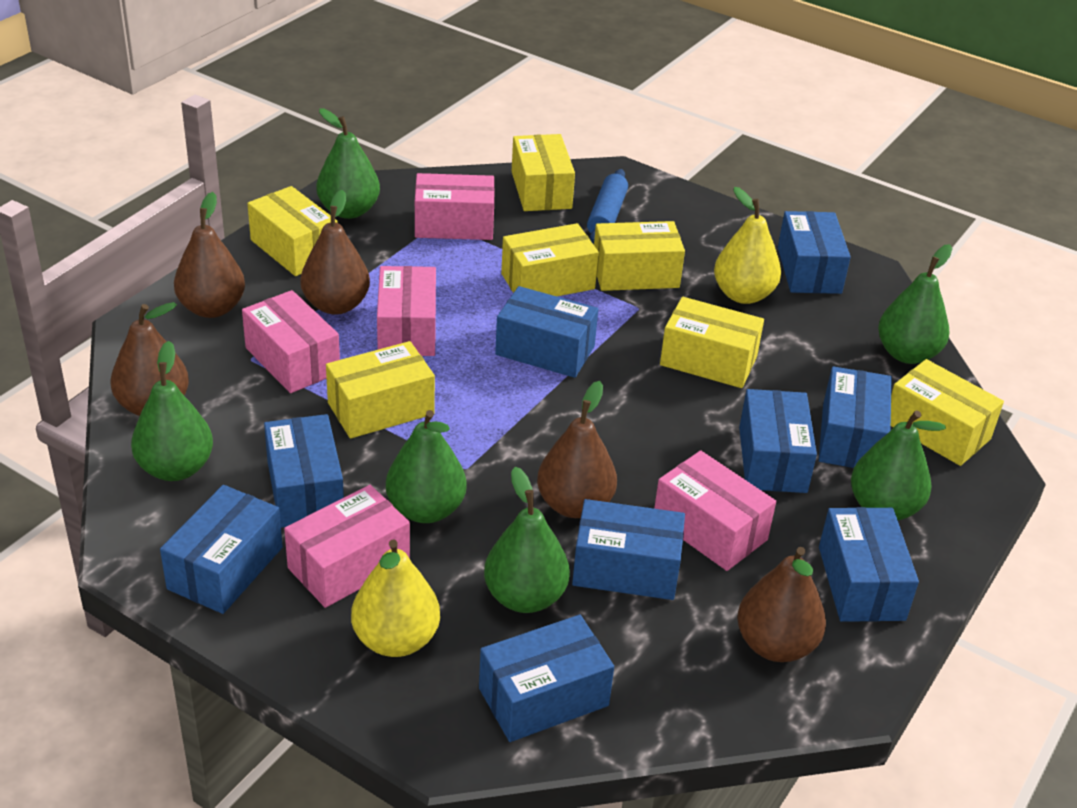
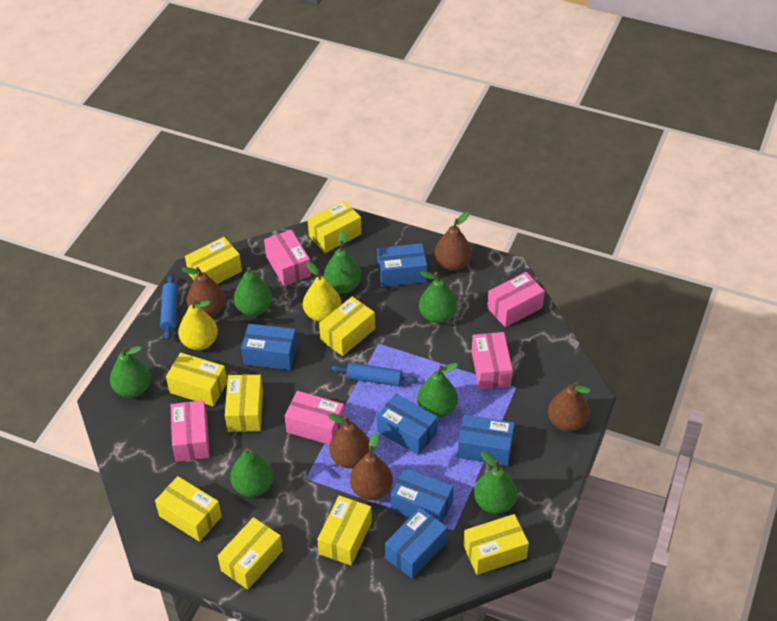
blue box: 9 -> 6
blue rolling pin: 1 -> 2
green pear: 6 -> 7
yellow box: 7 -> 9

